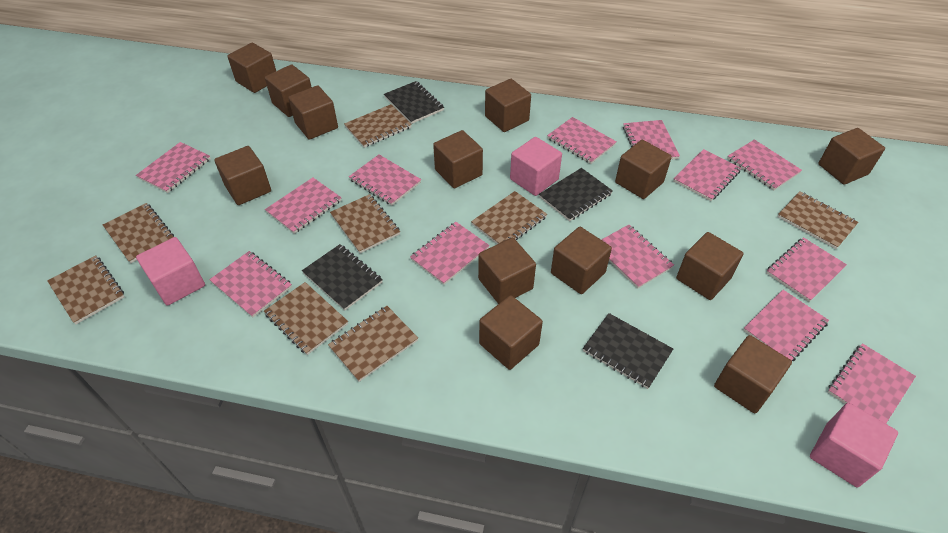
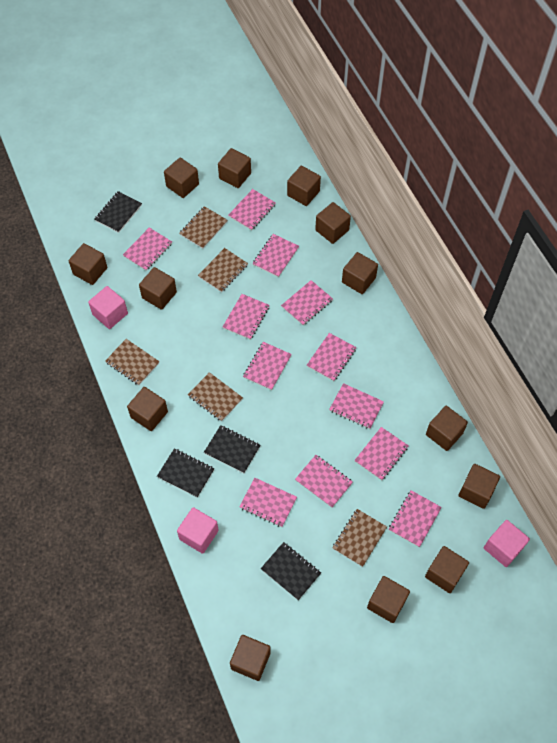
brown notebook: 8 -> 5
pink notebook: 13 -> 12

